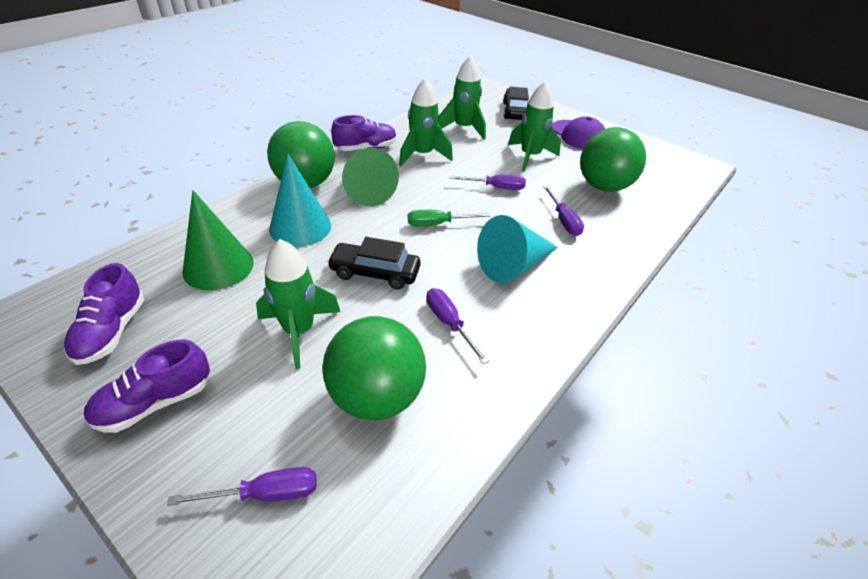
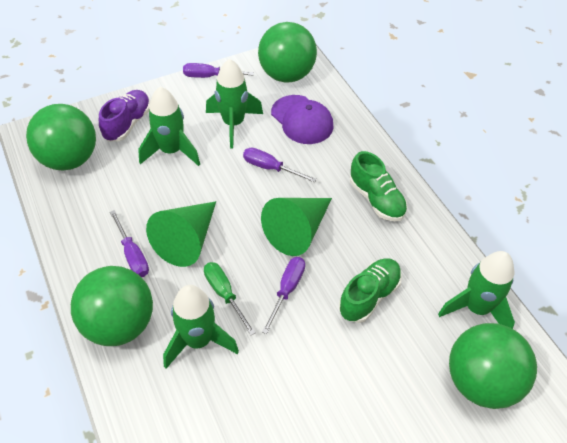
black car: 2 -> 0
green ball: 3 -> 4
green shoe: 0 -> 2
purple shoe: 3 -> 1
turquoise cone: 2 -> 0

